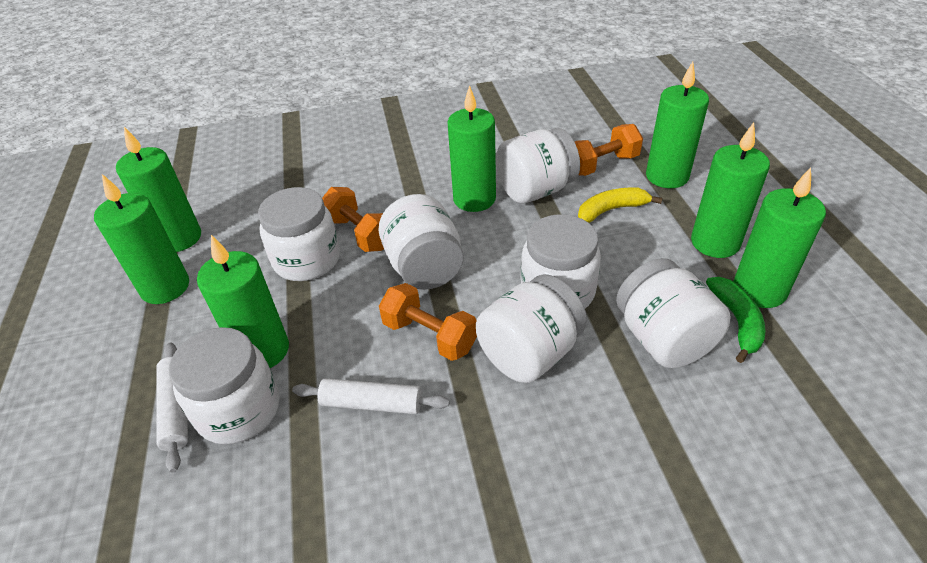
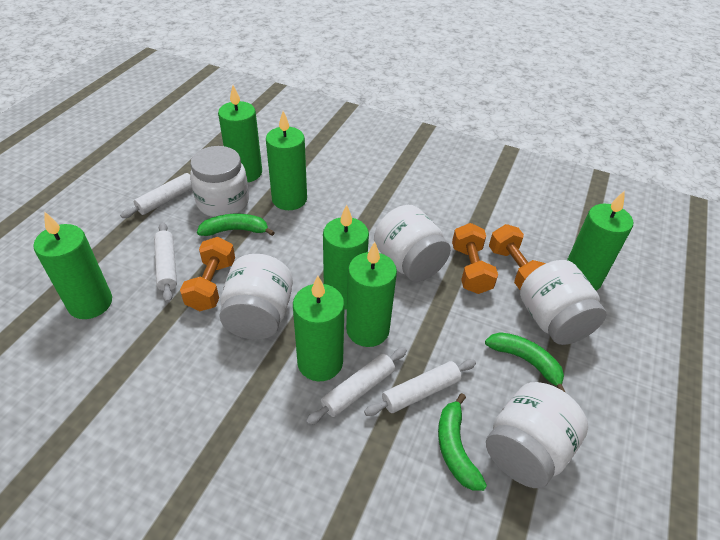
green banana: 1 -> 3
white jar: 7 -> 5
white rolling pin: 2 -> 4
yellow banana: 1 -> 0

